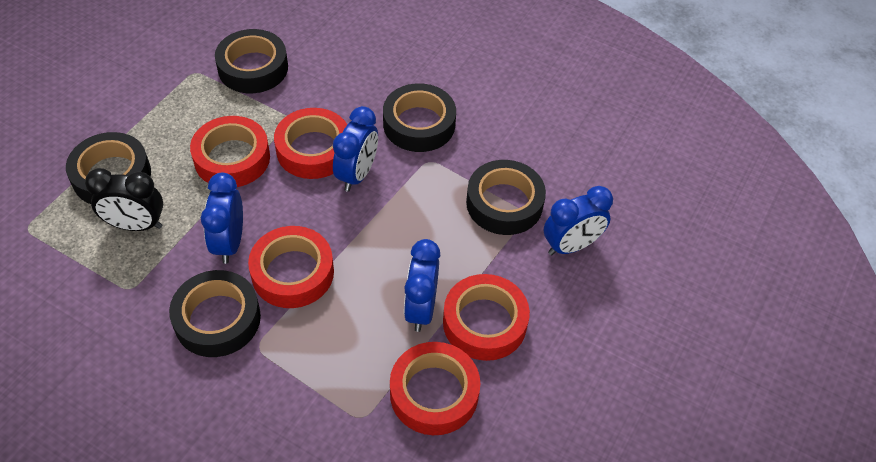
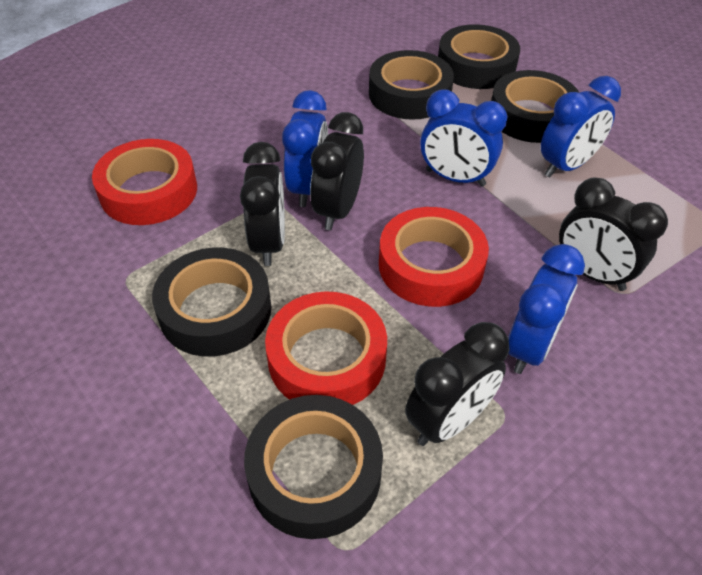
black clock: 1 -> 4
red tape: 5 -> 3

